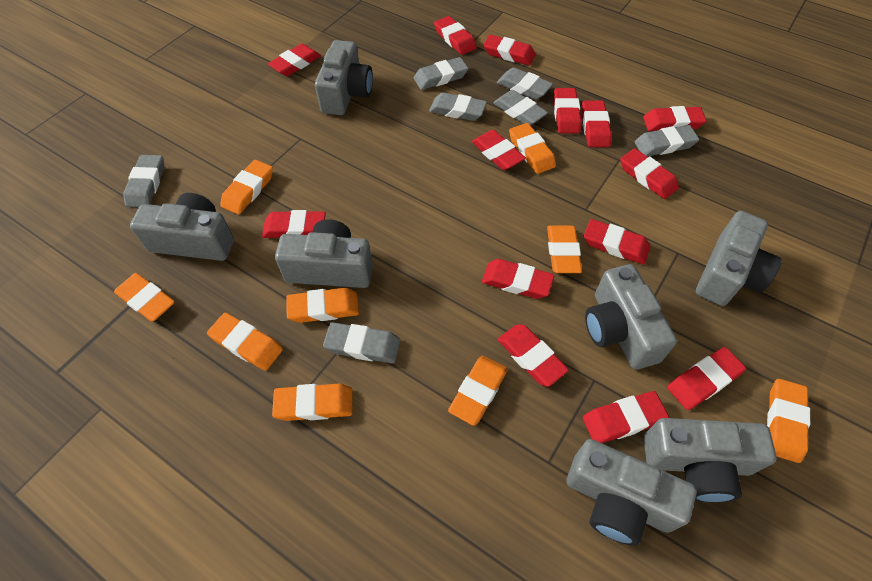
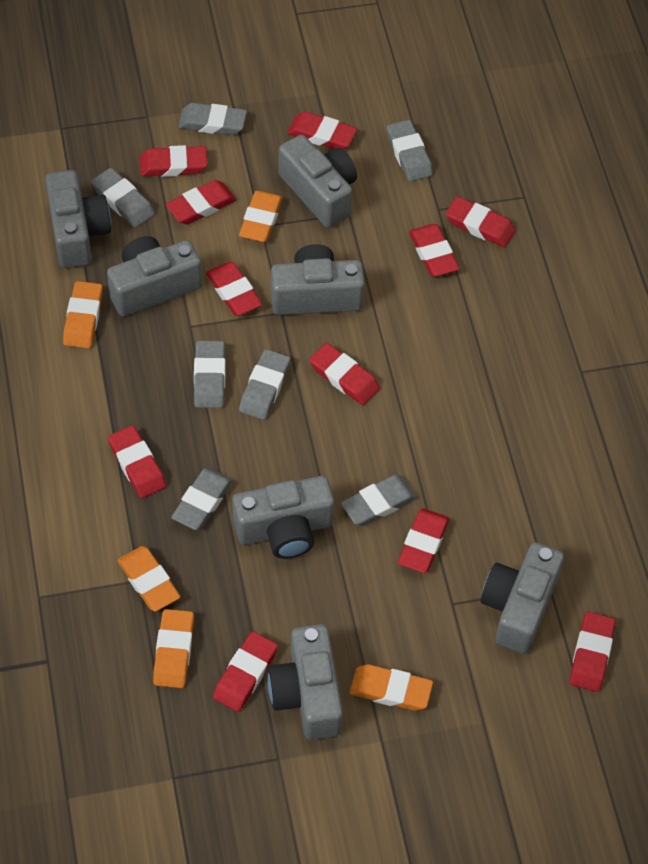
orange eraser: 9 -> 5
red eraser: 14 -> 11

